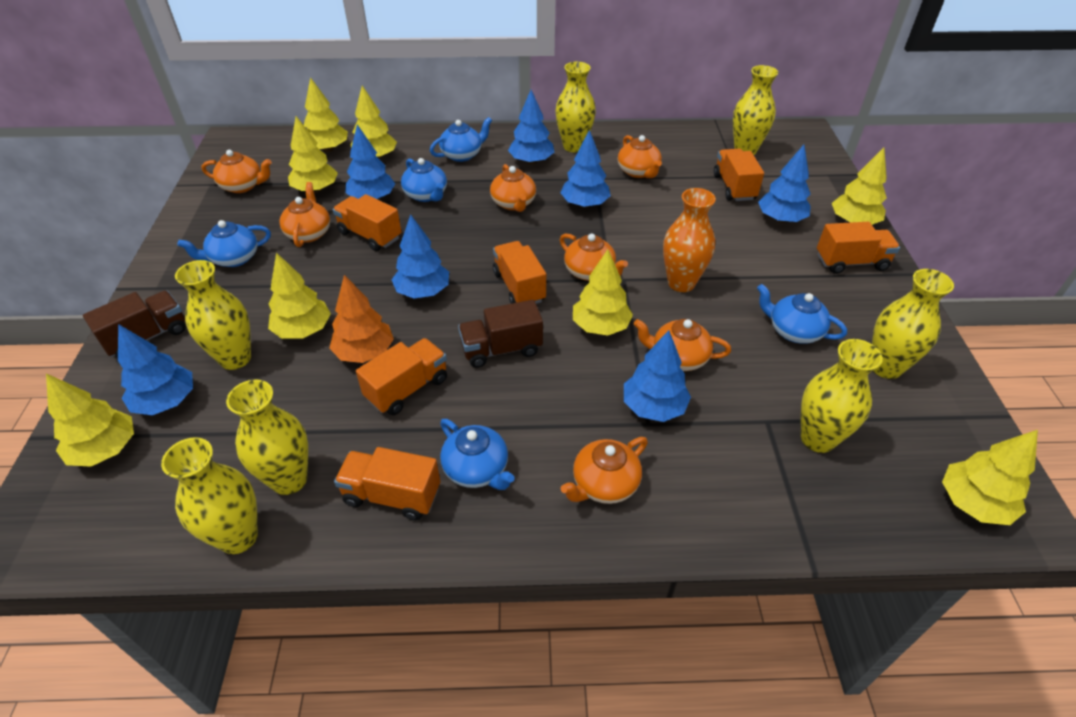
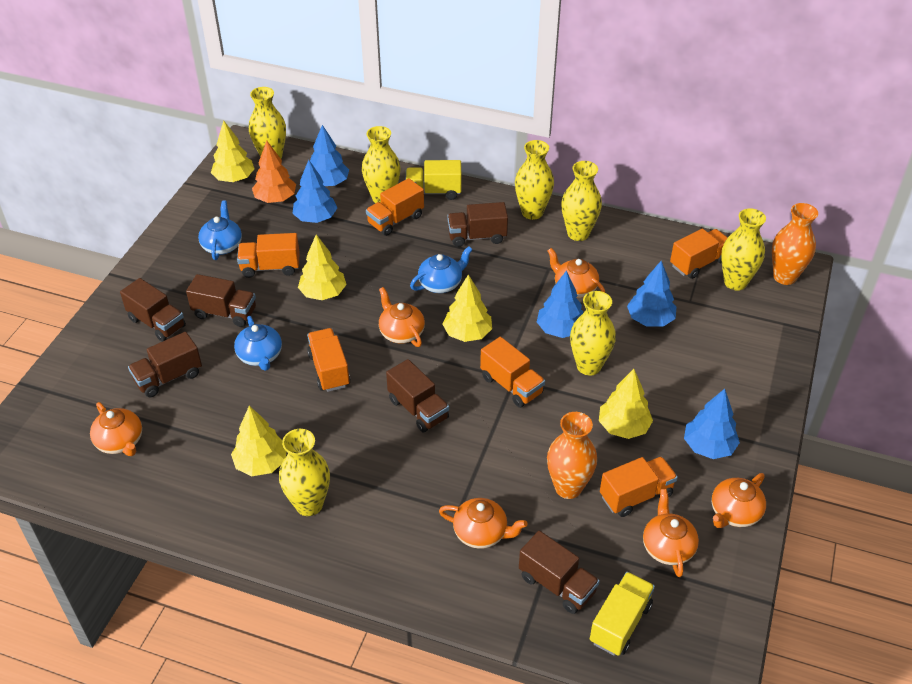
blue teapot: 5 -> 3
blue tree: 7 -> 5
brown truck: 2 -> 6
orange teapot: 7 -> 6
orange vase: 1 -> 2
yellow tree: 8 -> 5
yellow truck: 0 -> 2

